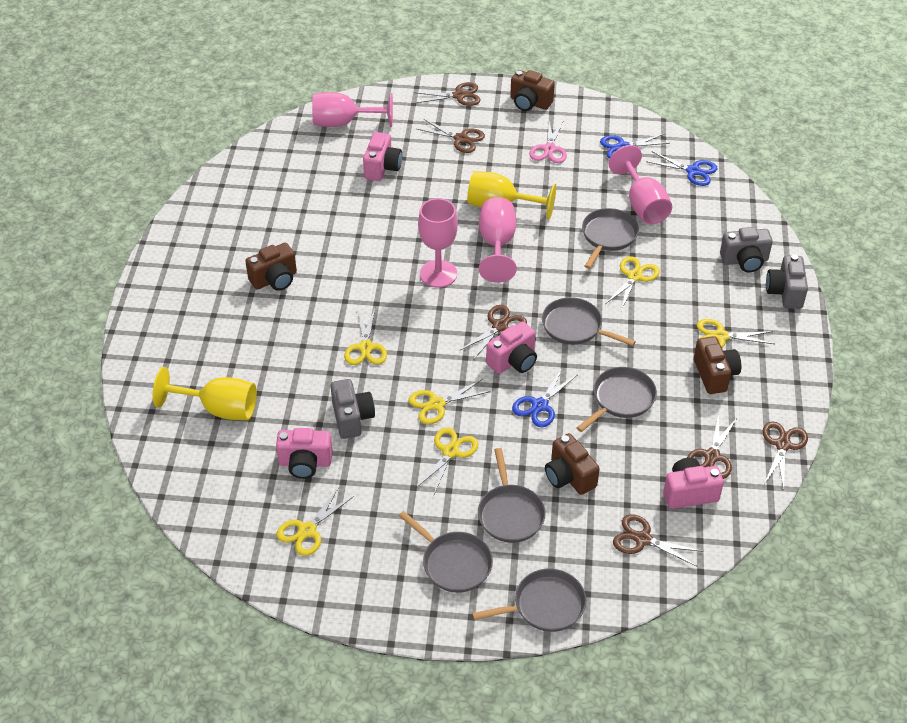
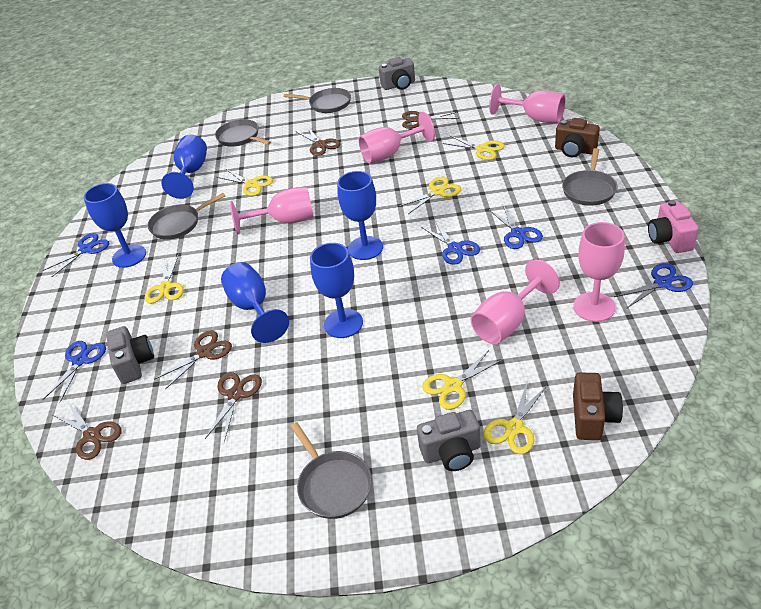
blue goblet: 0 -> 5
blue scissors: 3 -> 5
brown camera: 4 -> 2
brown scissors: 6 -> 5
grey pan: 6 -> 5
pink camera: 4 -> 1
pink goblet: 4 -> 5
pink scissors: 1 -> 0
yellow goblet: 2 -> 0

